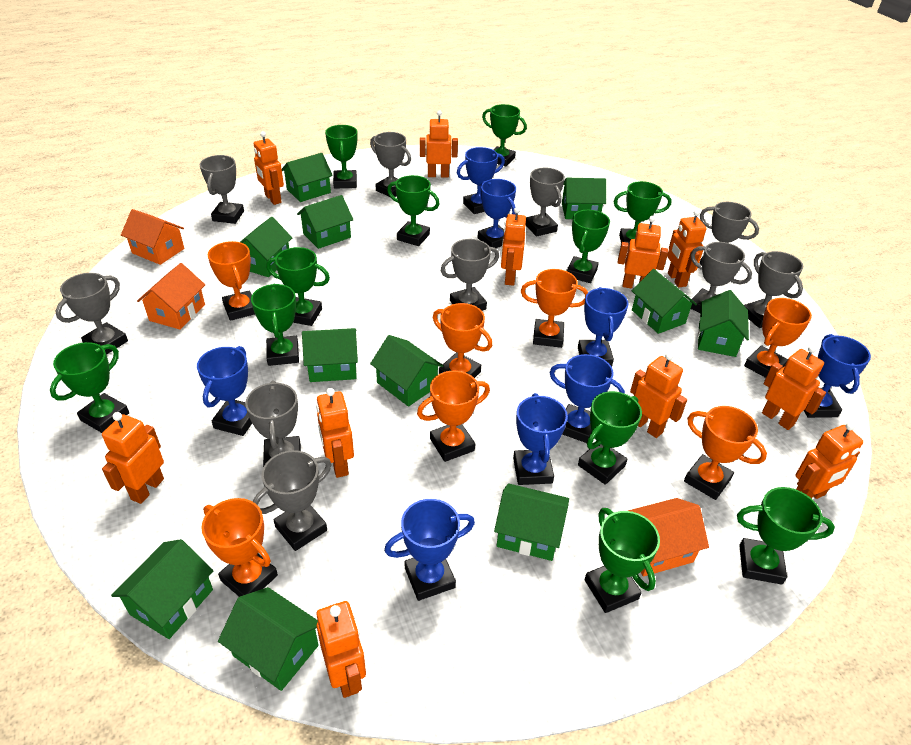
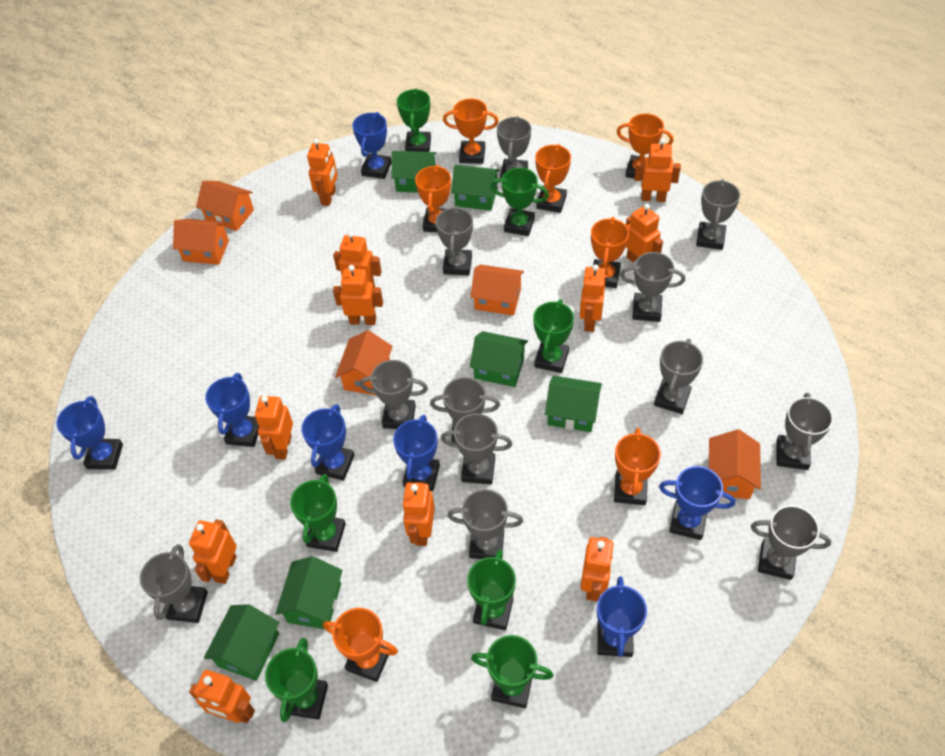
blue trophy: 8 -> 7
green house: 11 -> 6
green trophy: 11 -> 7
grey trophy: 10 -> 12
orange house: 3 -> 5

